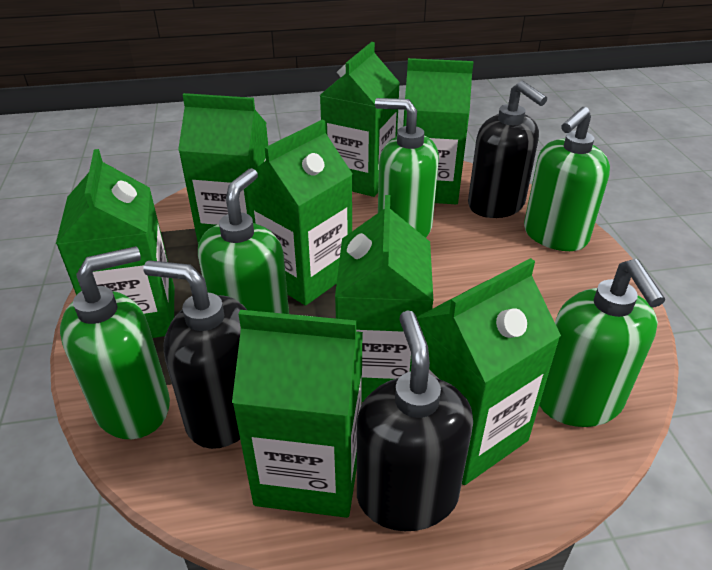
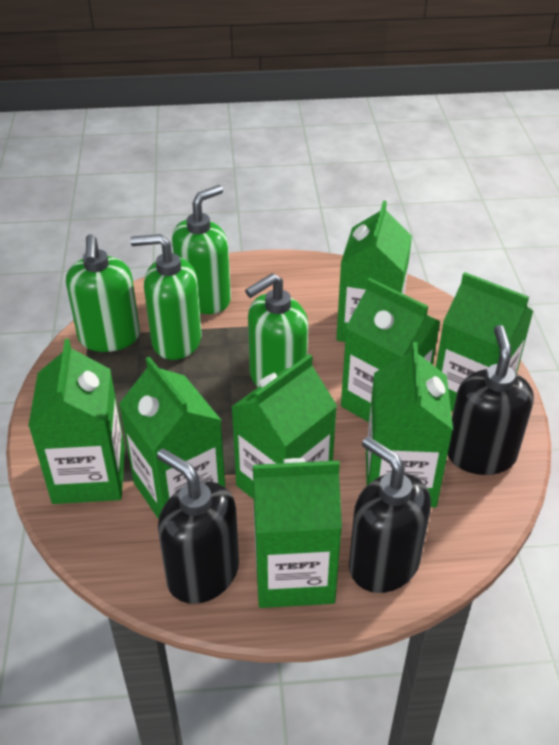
green soap dispenser: 5 -> 4

